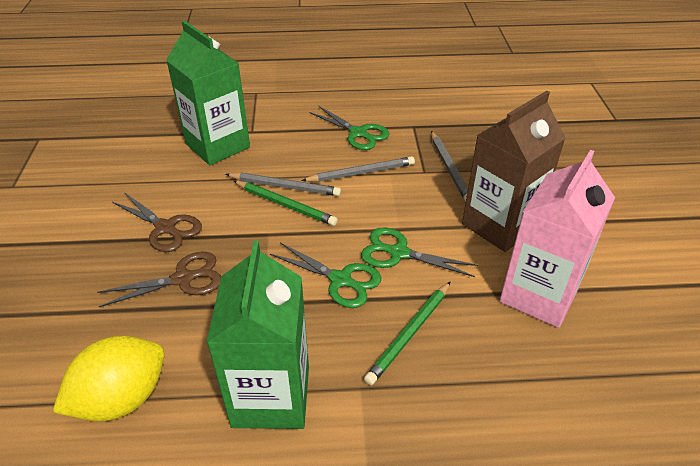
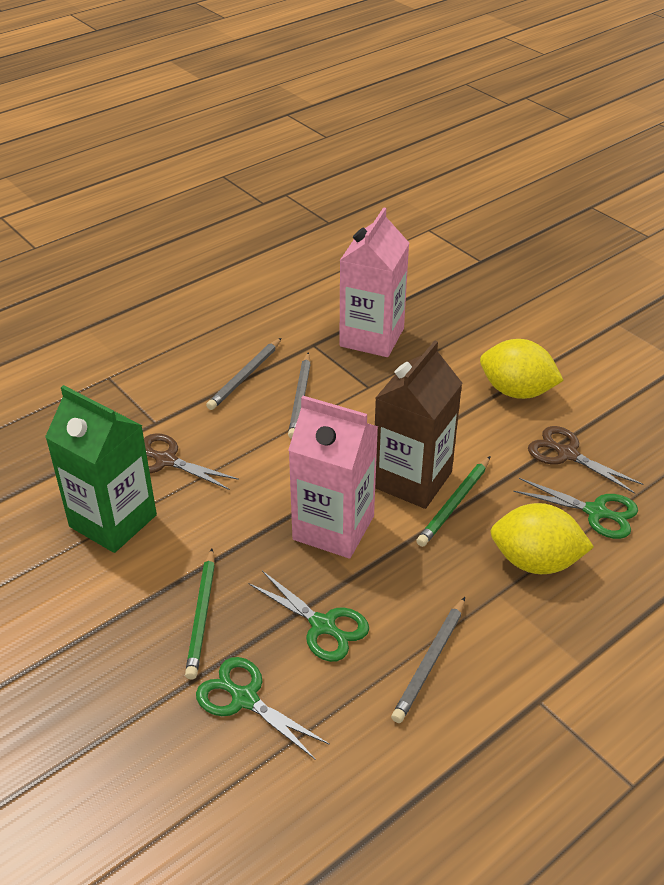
green carton: 2 -> 1
pink carton: 1 -> 2
yellow lemon: 1 -> 2

